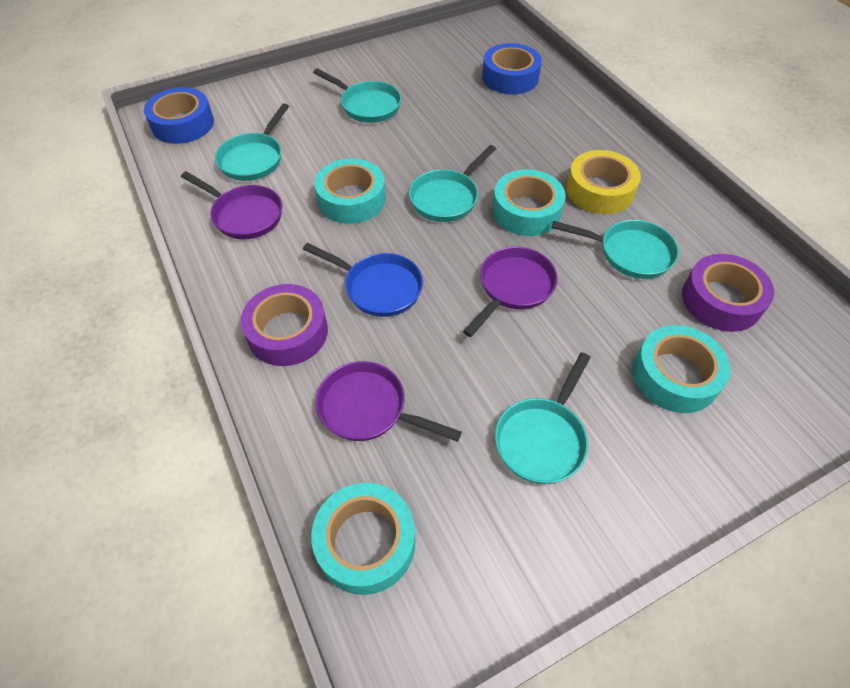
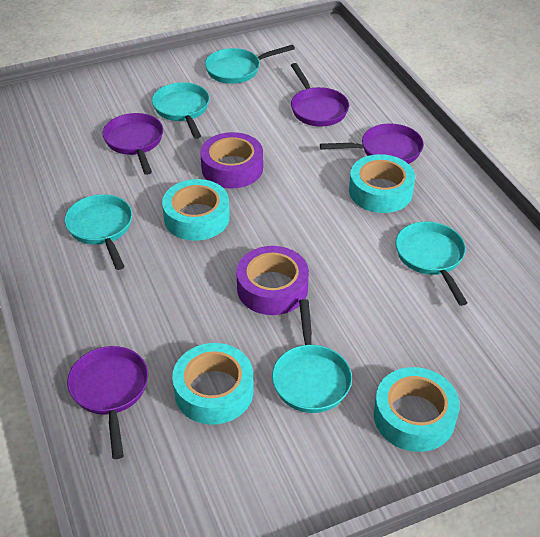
blue pan: 1 -> 0
blue tape: 2 -> 0
purple pan: 3 -> 4
yellow tape: 1 -> 0

